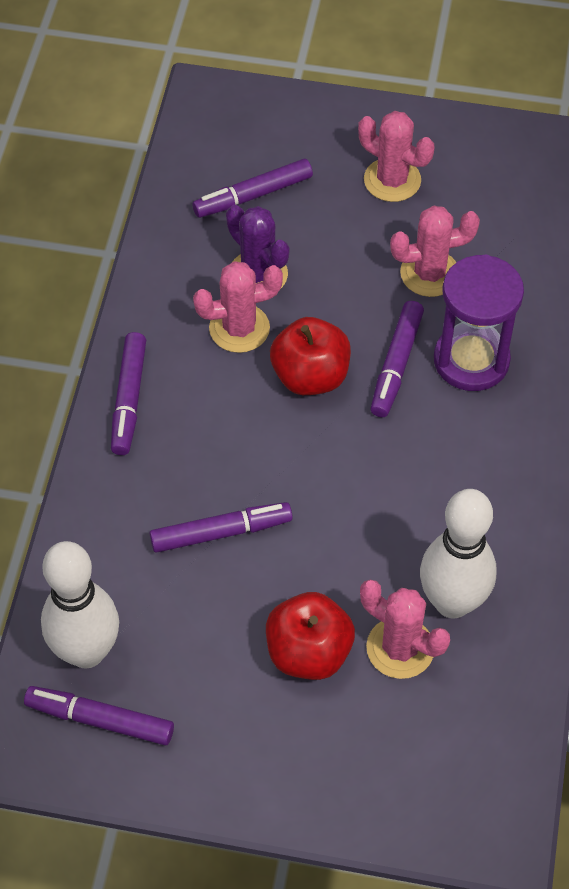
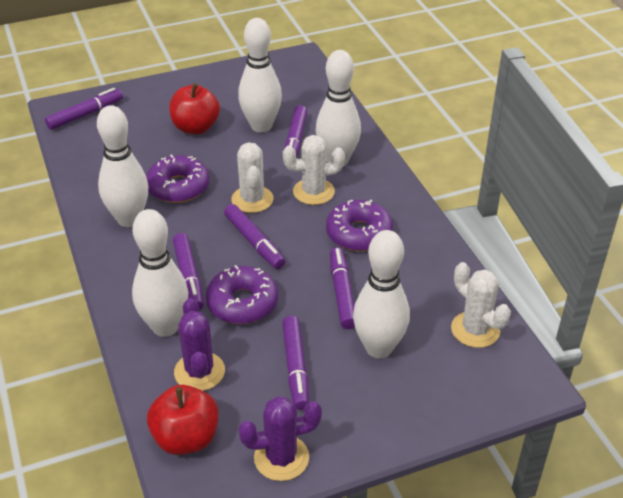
pink cactus: 4 -> 0
purple cactus: 1 -> 2
purple donut: 0 -> 3
purple hourglass: 1 -> 0
purple marker: 5 -> 6
white bowling pin: 2 -> 5
white cactus: 0 -> 3

